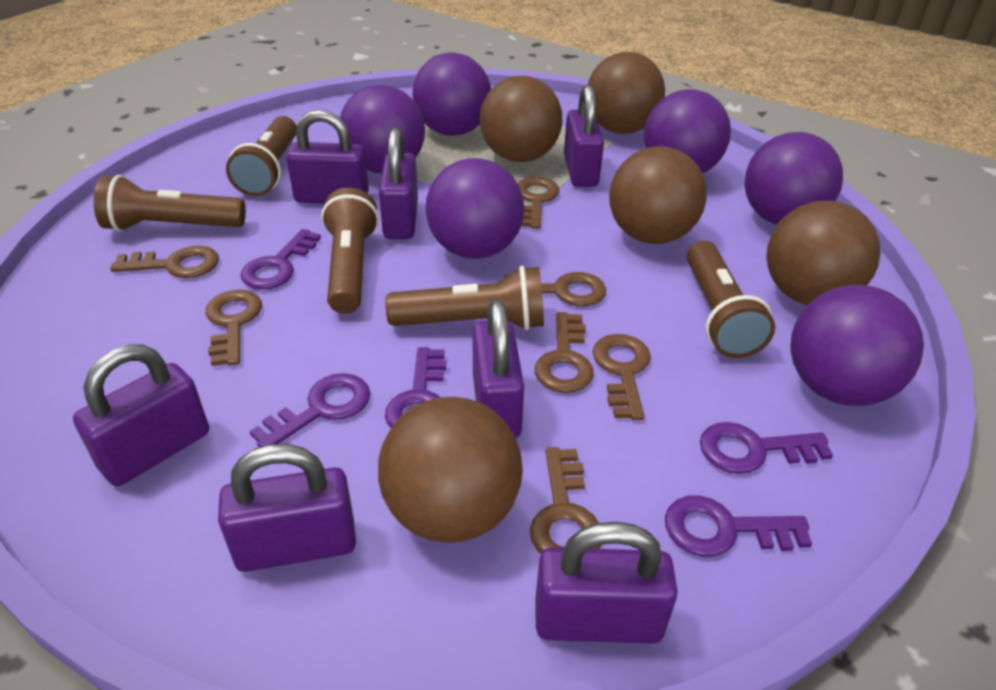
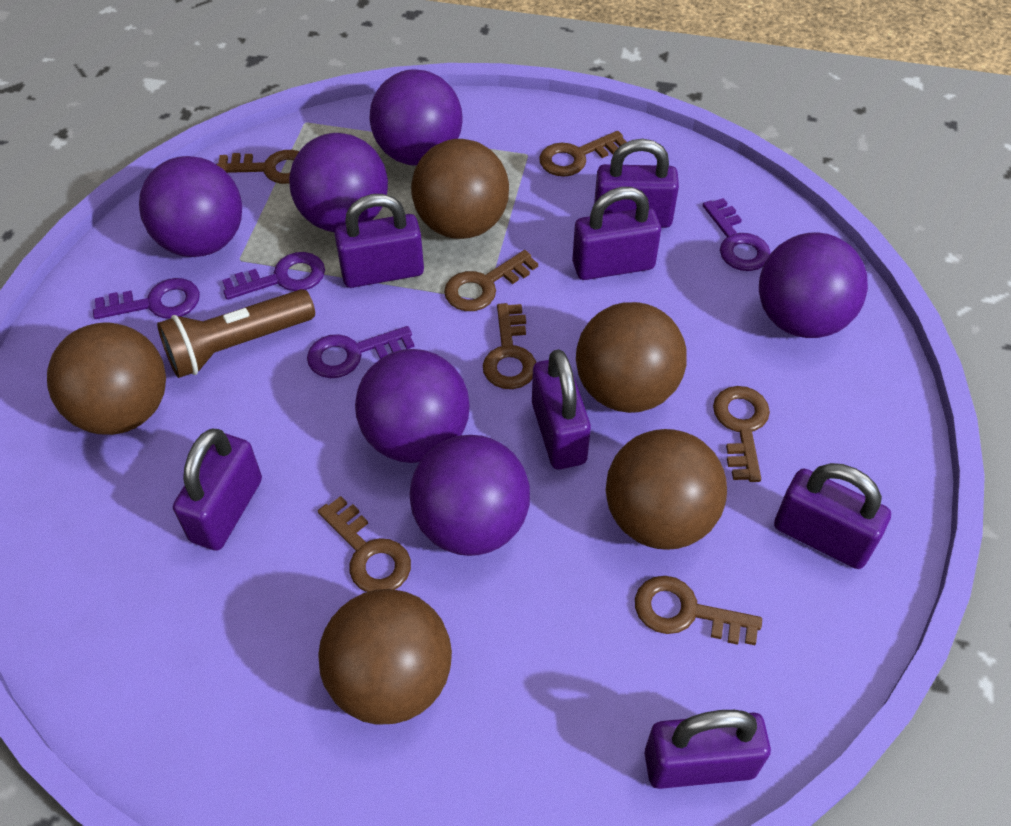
brown flashlight: 5 -> 1
purple key: 5 -> 4

